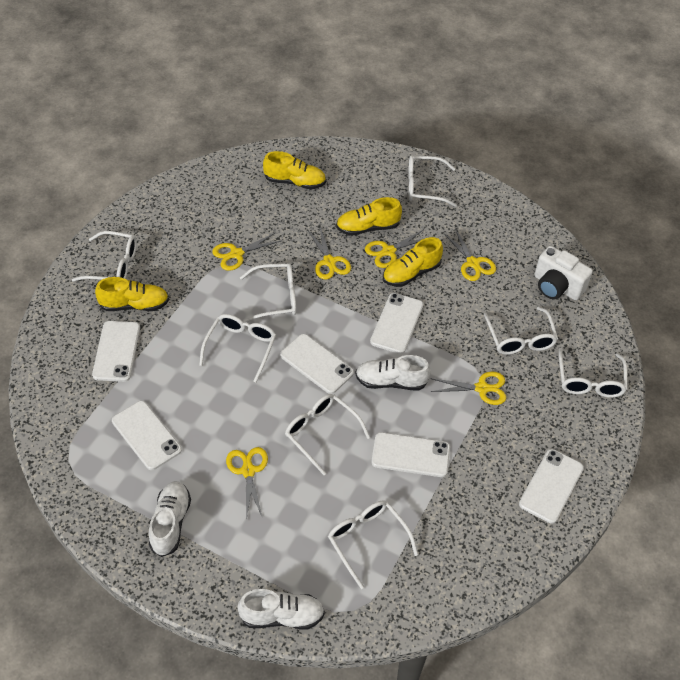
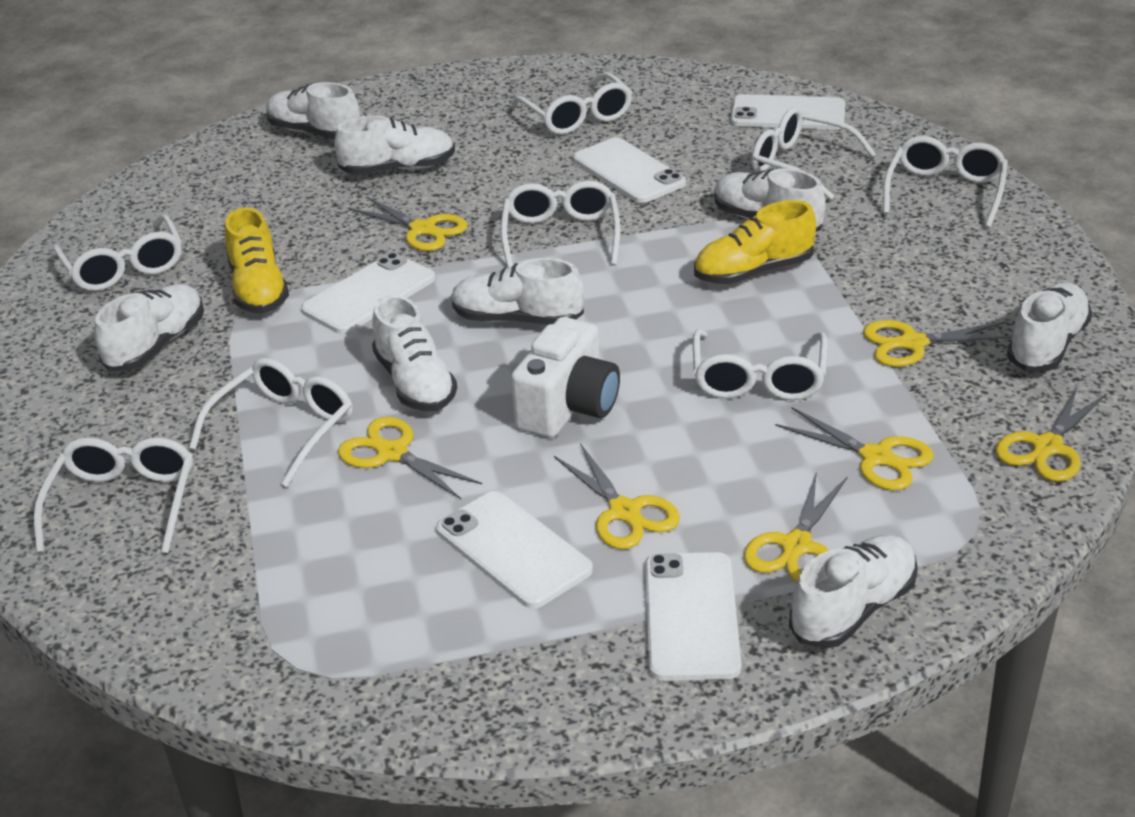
white phone: 6 -> 5
white shoe: 3 -> 8
yellow scissors: 6 -> 7
yellow shoe: 4 -> 2

